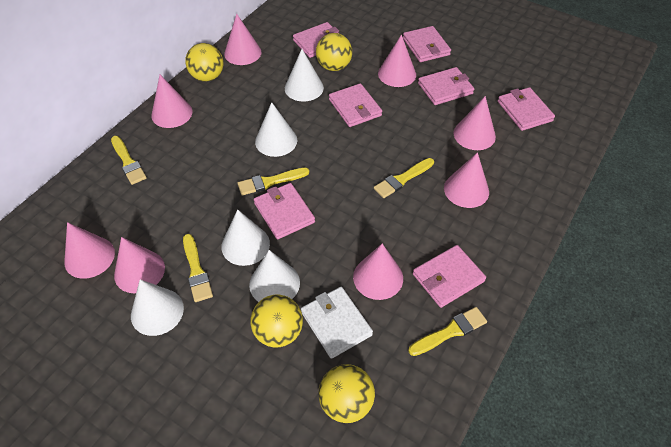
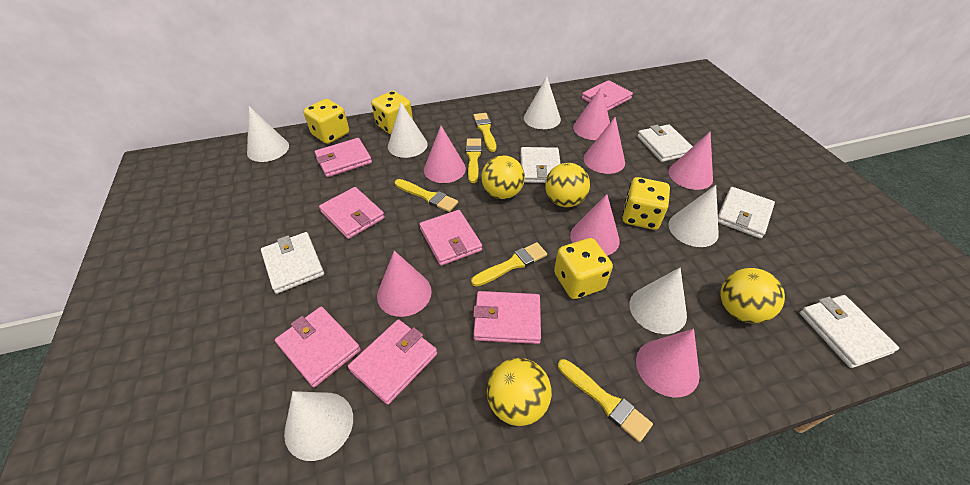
pink cone: 8 -> 7
white cone: 5 -> 6
white wallet: 1 -> 5
yellow dice: 0 -> 4

